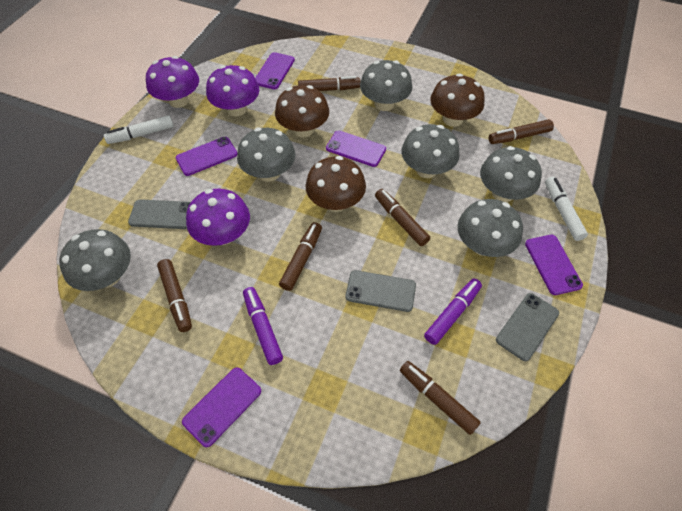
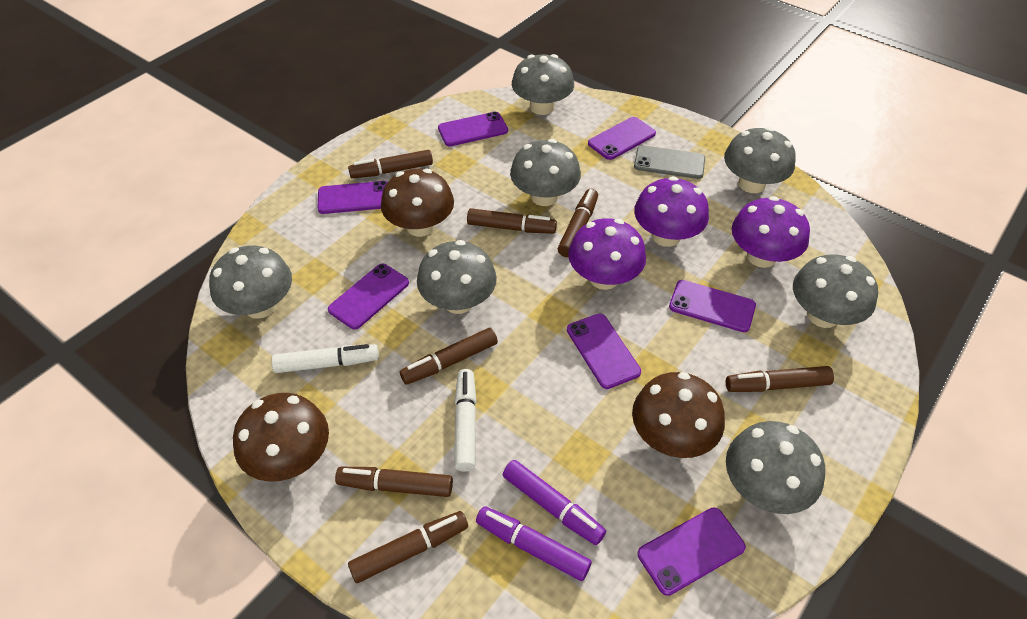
brown marker: 6 -> 7
grey mushroom: 6 -> 7
grey phone: 3 -> 1
purple phone: 5 -> 7

